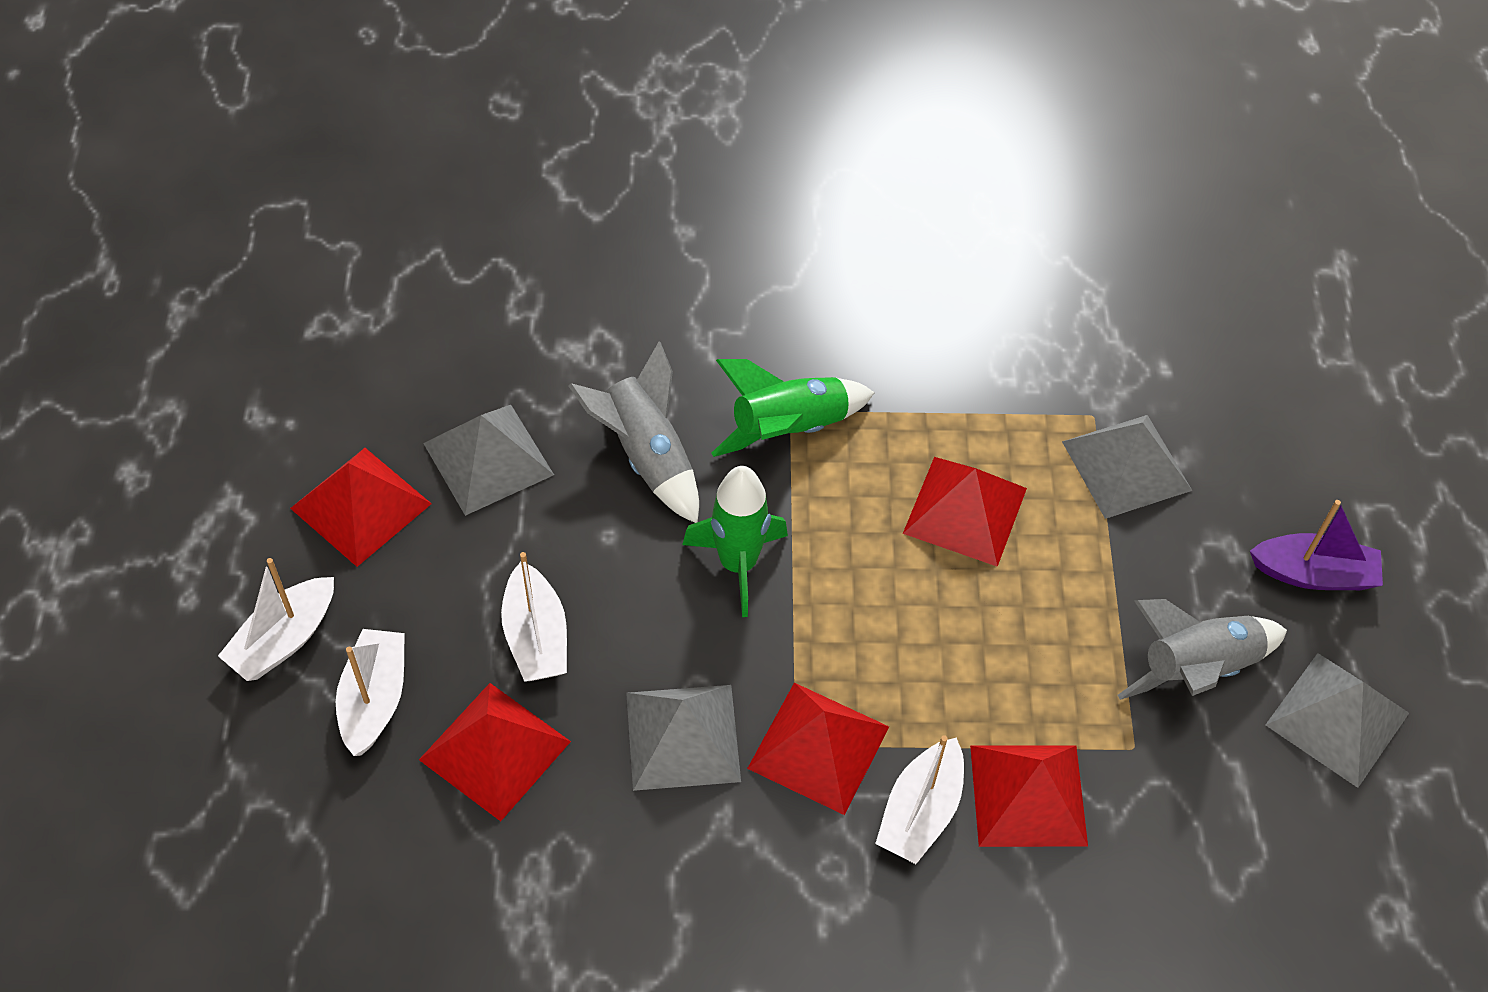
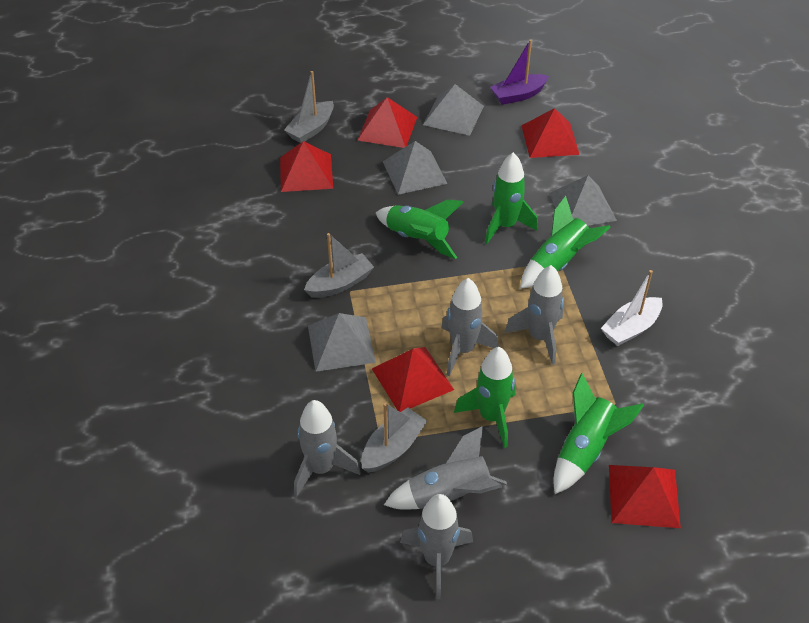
green rocket: 2 -> 5
grey boat: 0 -> 3
grey rocket: 2 -> 5
white boat: 4 -> 1

